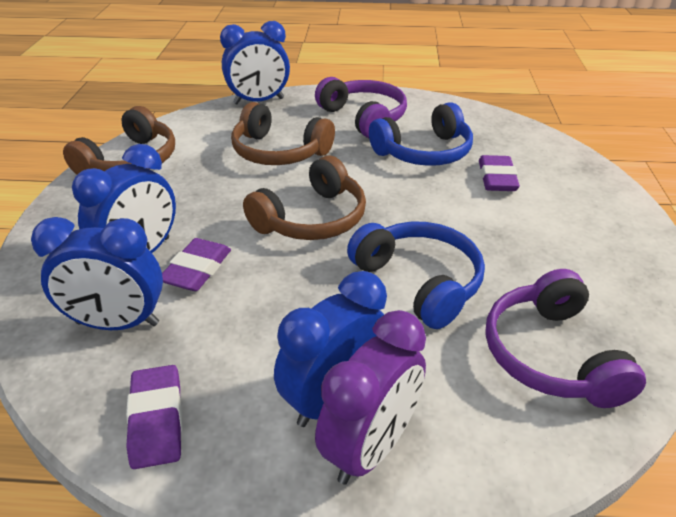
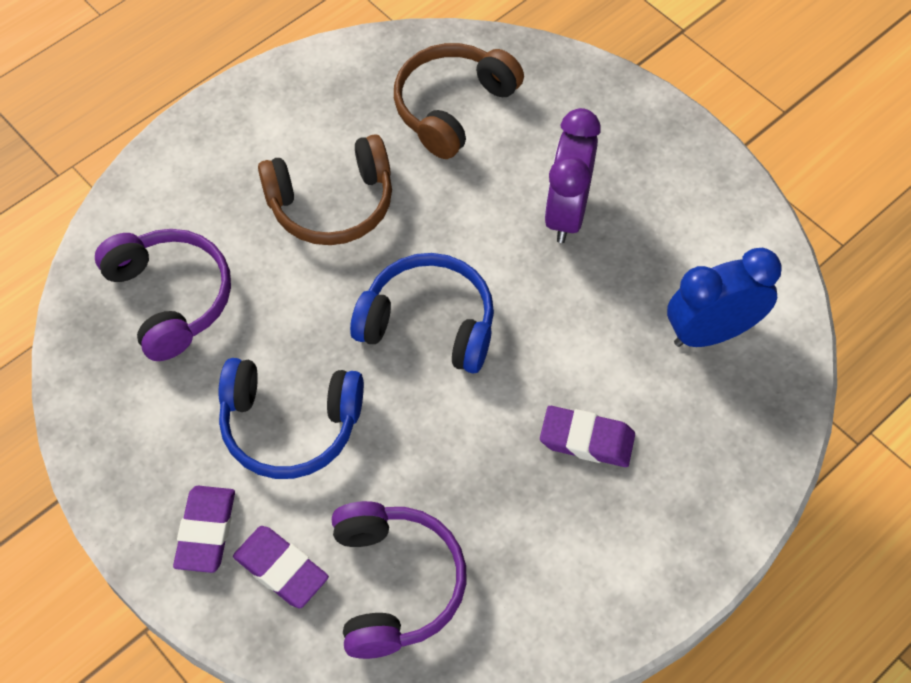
blue clock: 4 -> 1
brown headphones: 3 -> 2

